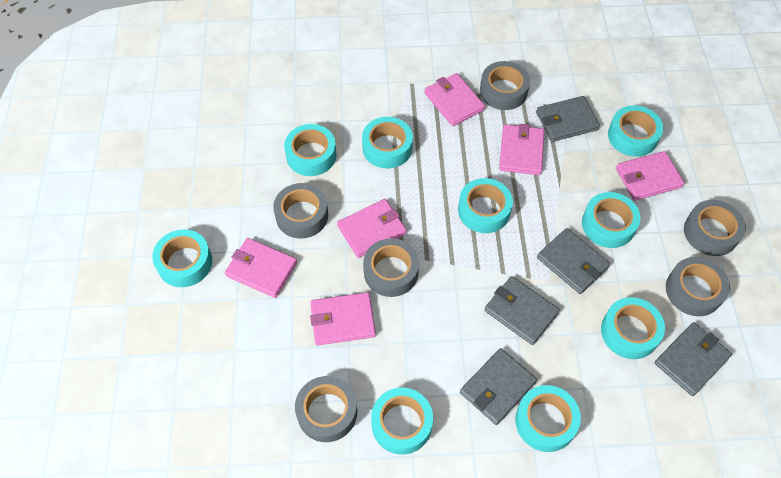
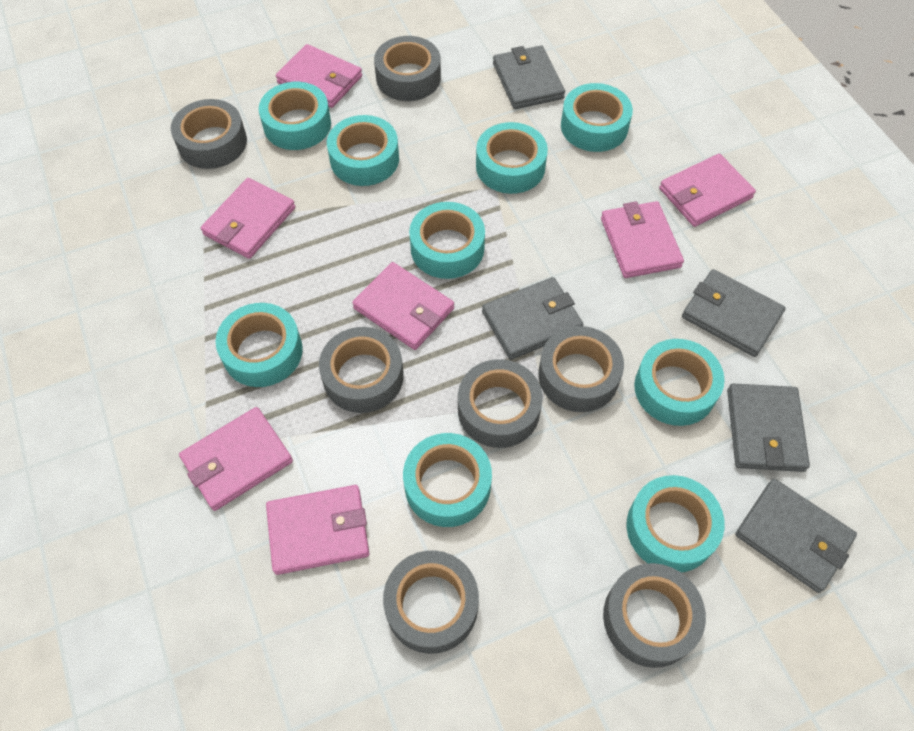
grey tape: 6 -> 7
pink wallet: 6 -> 7

